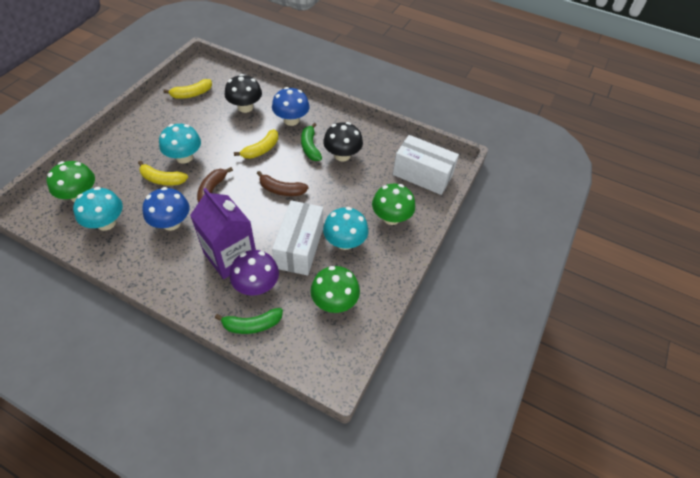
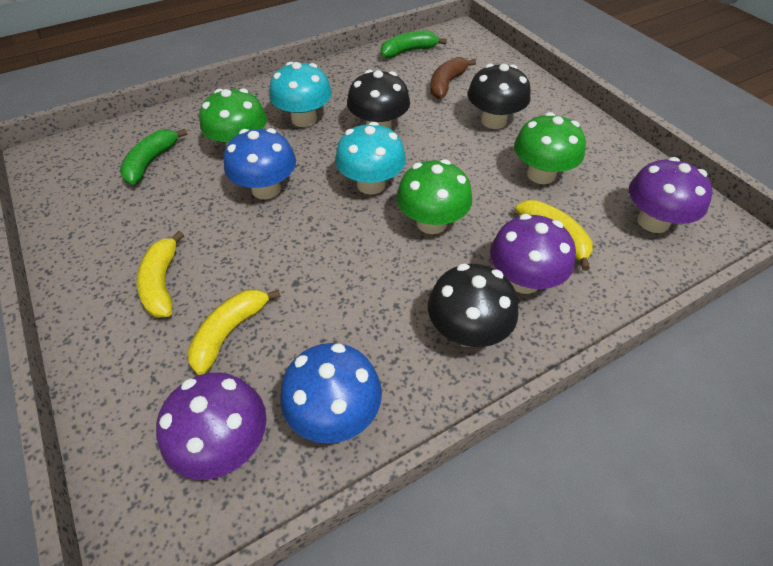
black mushroom: 2 -> 3
brown banana: 2 -> 1
purple carton: 1 -> 0
purple mushroom: 1 -> 3
turquoise mushroom: 3 -> 2
white box: 2 -> 0

